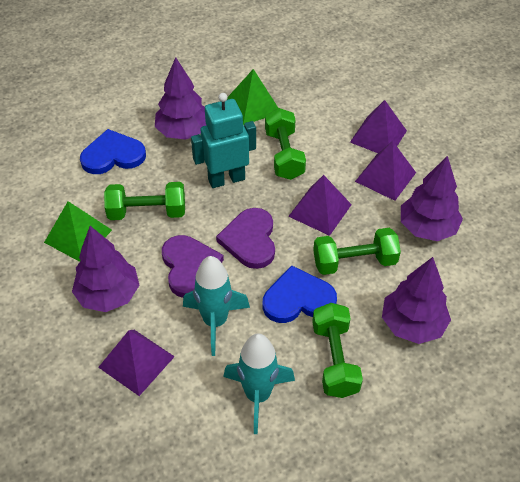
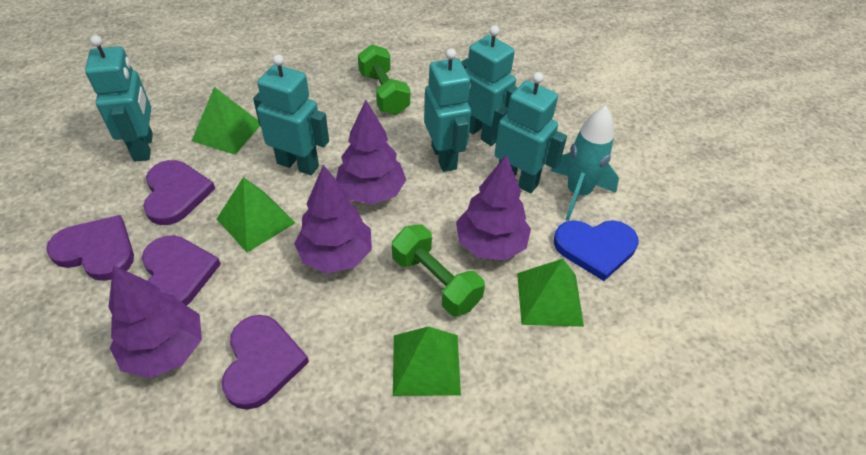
blue heart: 2 -> 1
green dumbbell: 4 -> 2
green pyramid: 2 -> 4
purple heart: 2 -> 4
purple pyramid: 4 -> 0
turquoise robot: 1 -> 5
turquoise rocket: 2 -> 1

